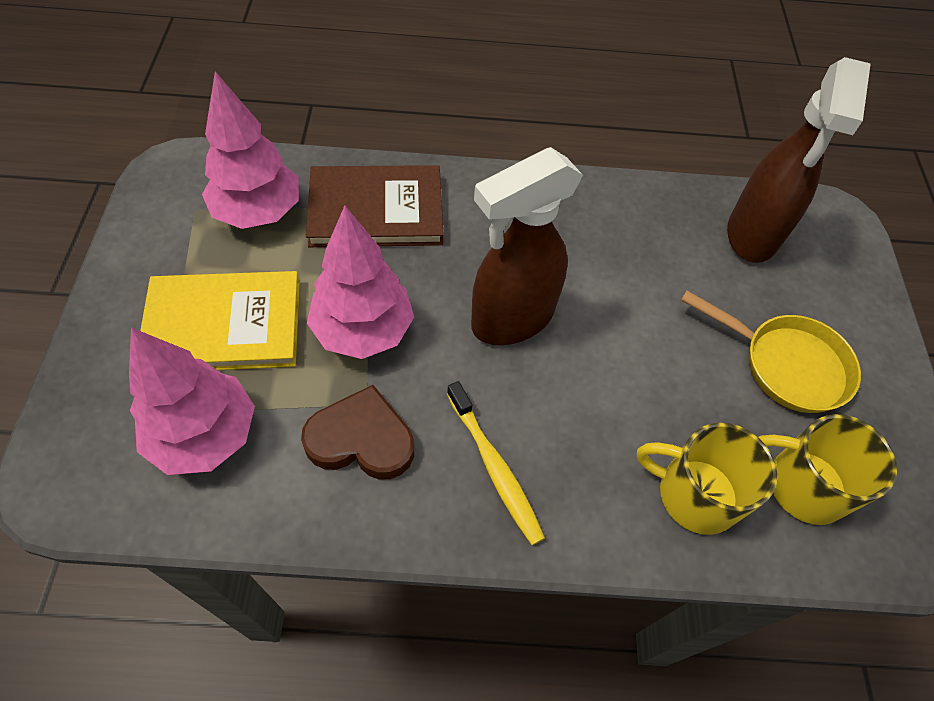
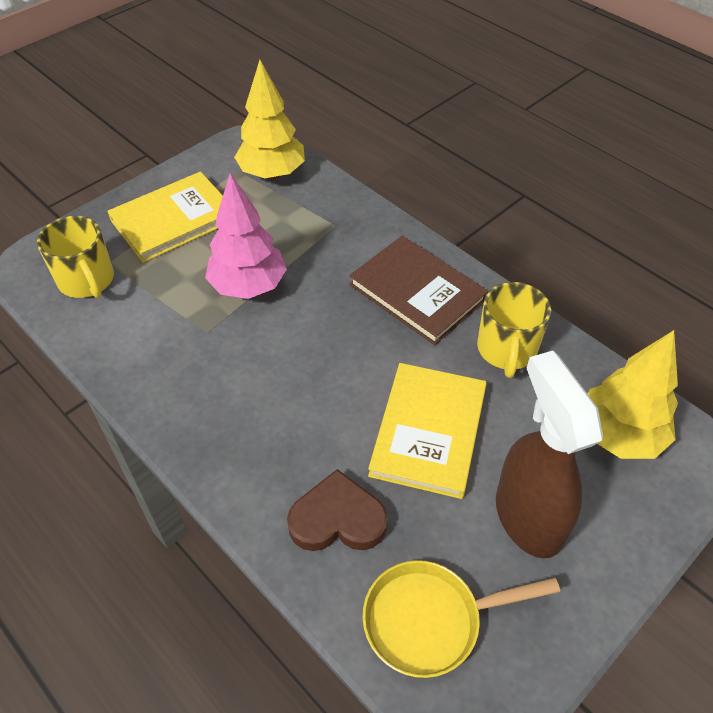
brown spray bottle: 2 -> 1
pink tree: 3 -> 1
yellow book: 1 -> 2
yellow toothbrush: 1 -> 0
yellow tree: 0 -> 2

